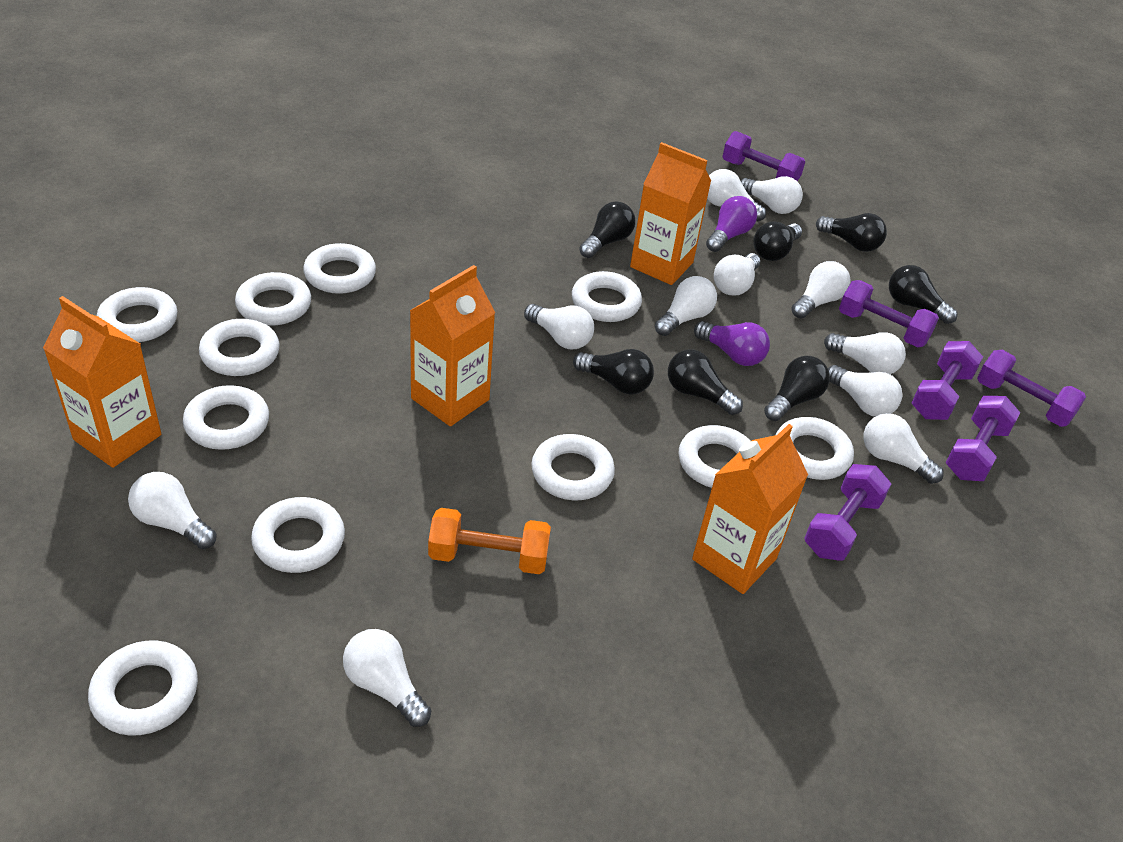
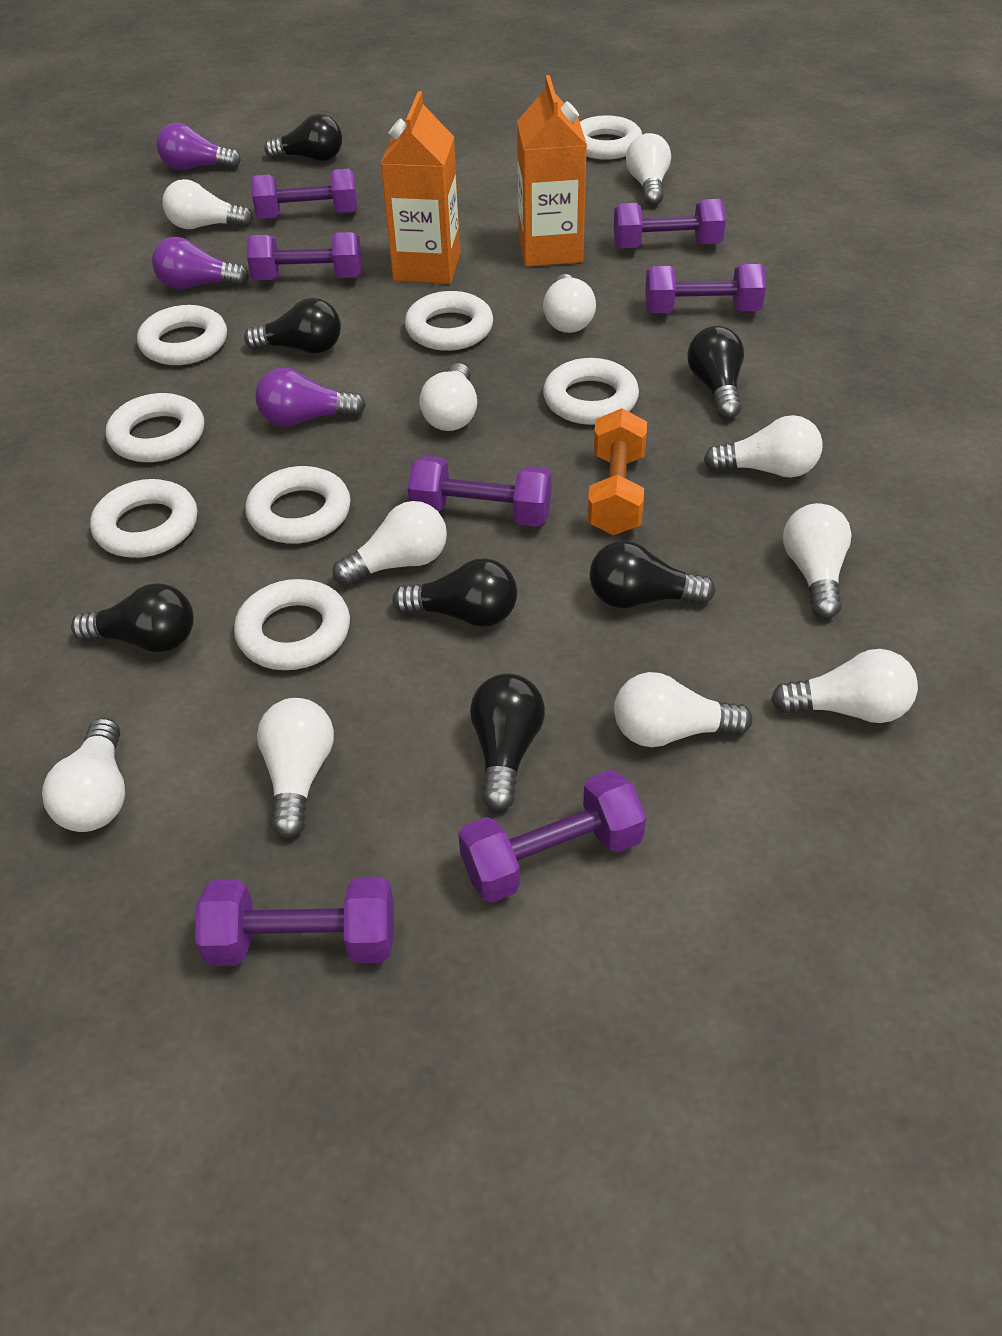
orange carton: 4 -> 2
purple dumbbell: 6 -> 7
purple light bulb: 2 -> 3
white ring: 11 -> 8

